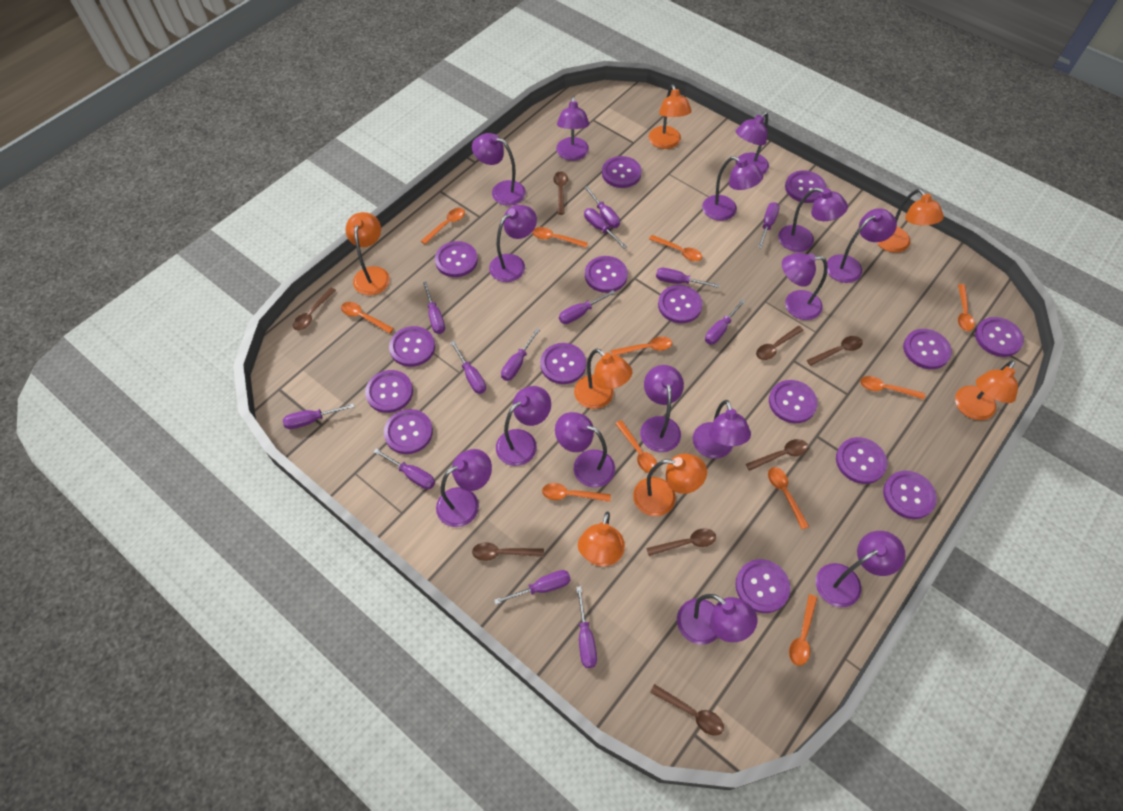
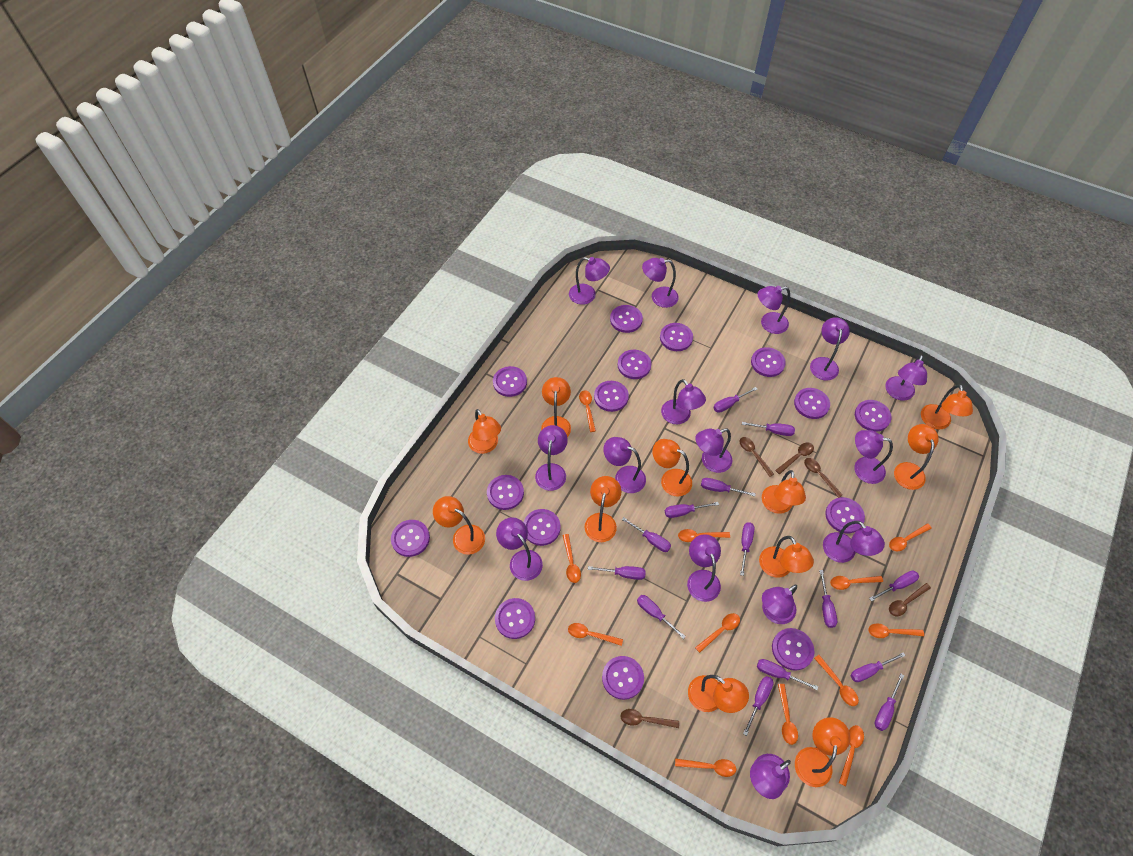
brown spoon: 8 -> 5
orange lamp: 7 -> 11
orange spoon: 11 -> 12
purple screwdriver: 13 -> 14

